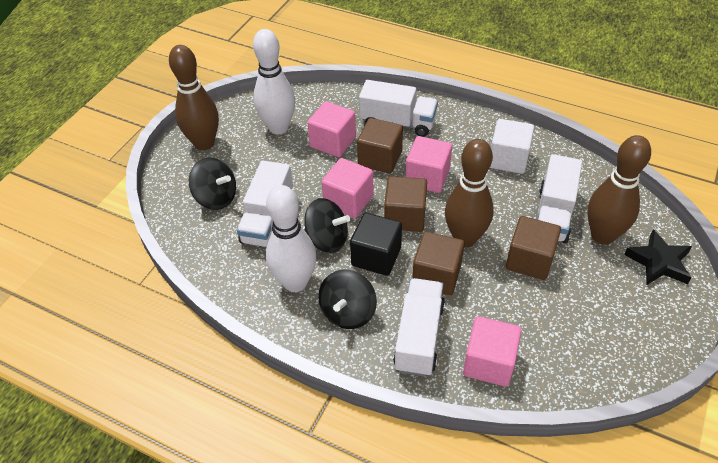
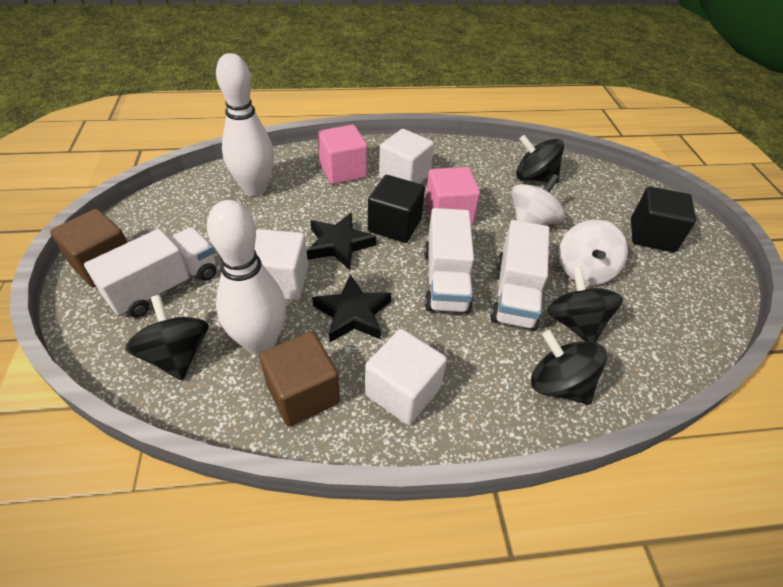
black cube: 1 -> 2
black spinning top: 3 -> 4
black star: 1 -> 2
brown bowling pin: 3 -> 0
brown cube: 4 -> 2
pink cube: 4 -> 2
white cube: 1 -> 3
white spinning top: 0 -> 2
white truck: 4 -> 3

